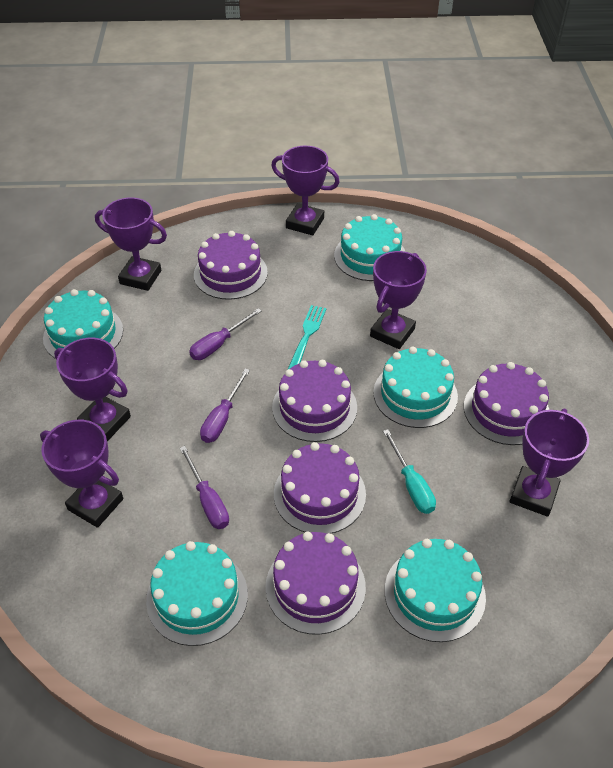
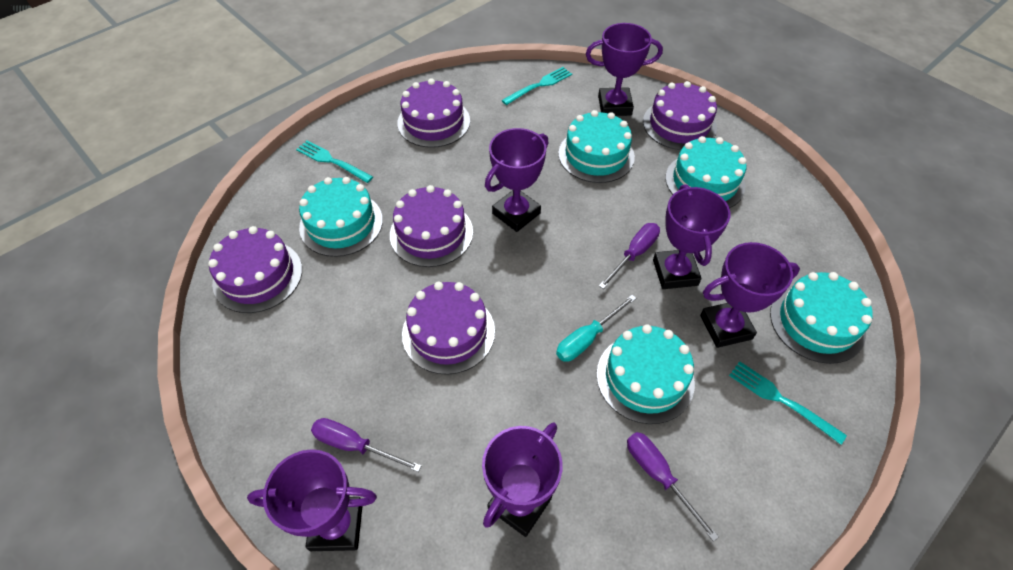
turquoise fork: 1 -> 3

